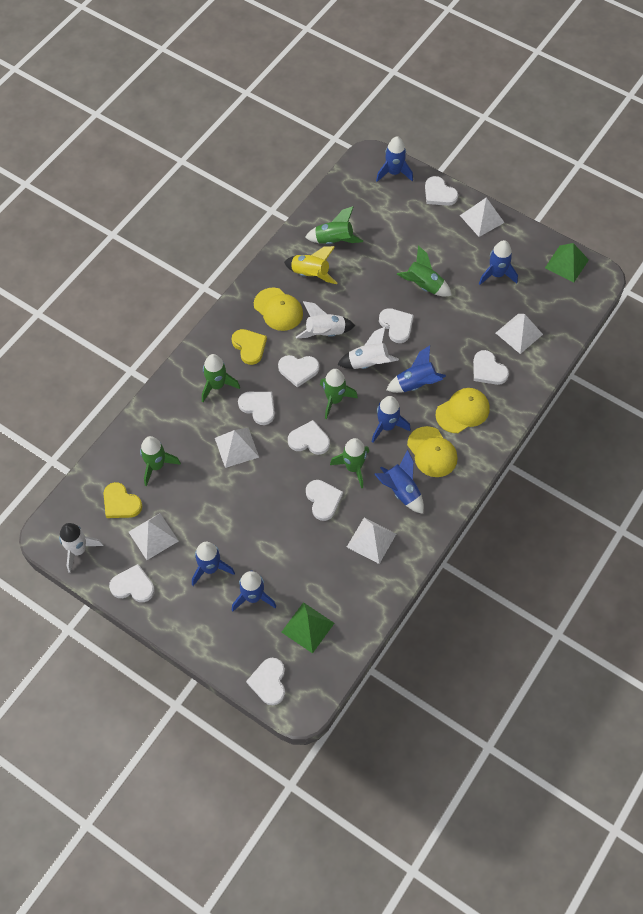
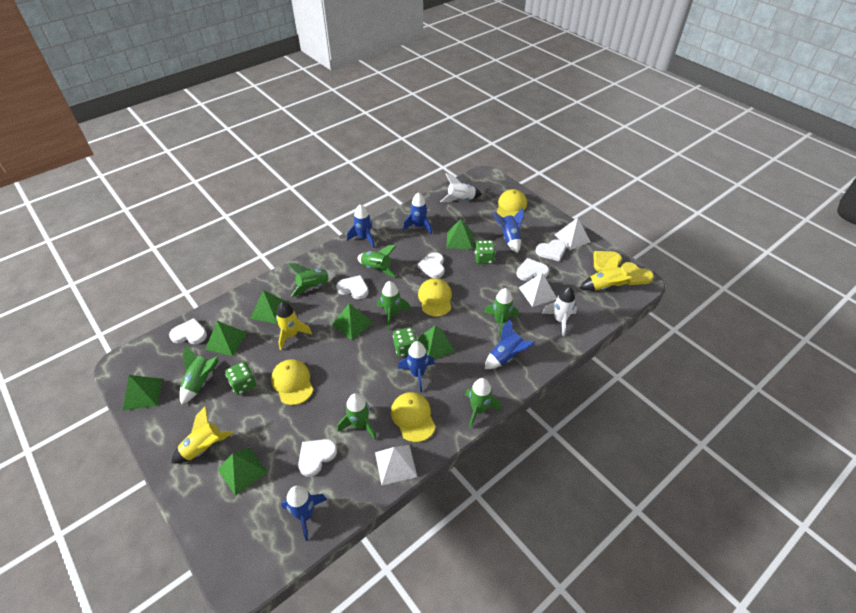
blue rocket: 7 -> 6
green dice: 0 -> 3
green pyramid: 2 -> 7
green rocket: 6 -> 7
white heart: 9 -> 6
white pyramid: 5 -> 3
white rocket: 3 -> 2
yellow cap: 3 -> 4
yellow rocket: 1 -> 3

